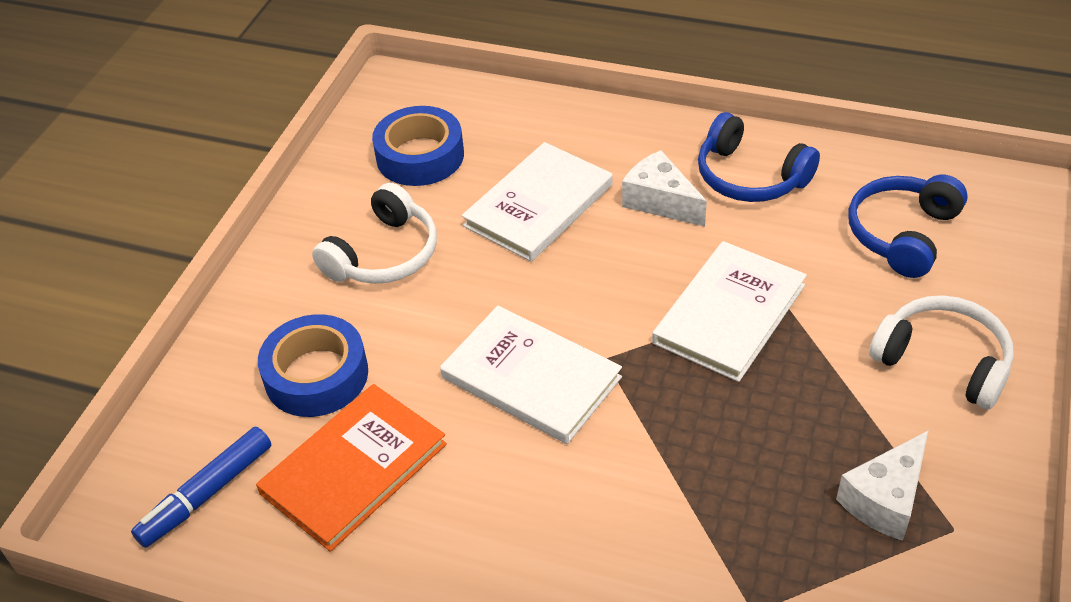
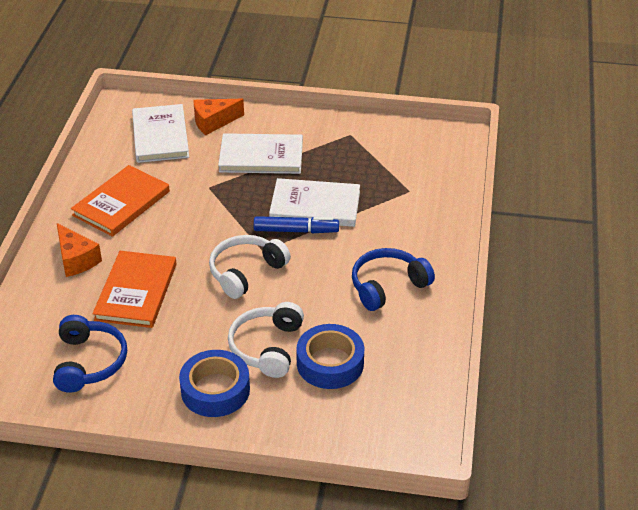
orange book: 1 -> 2
orange cheese: 0 -> 2
white cheese: 2 -> 0

